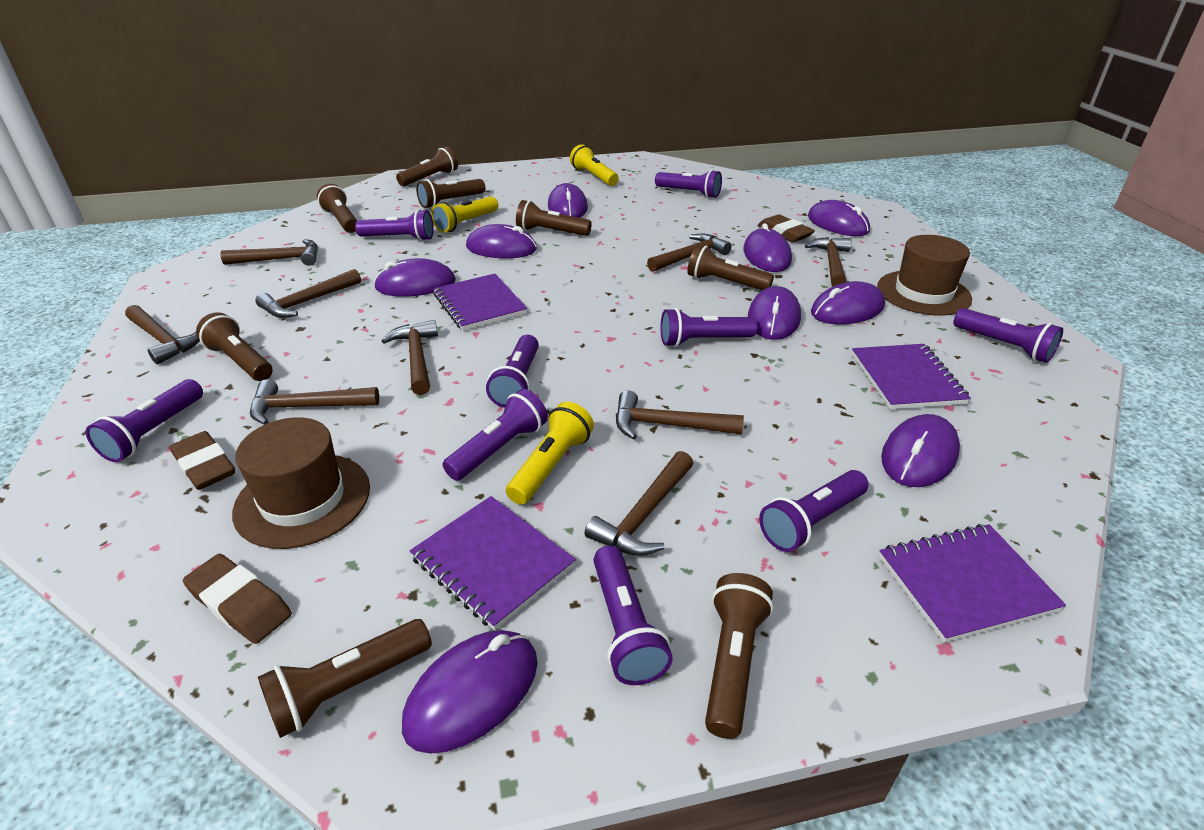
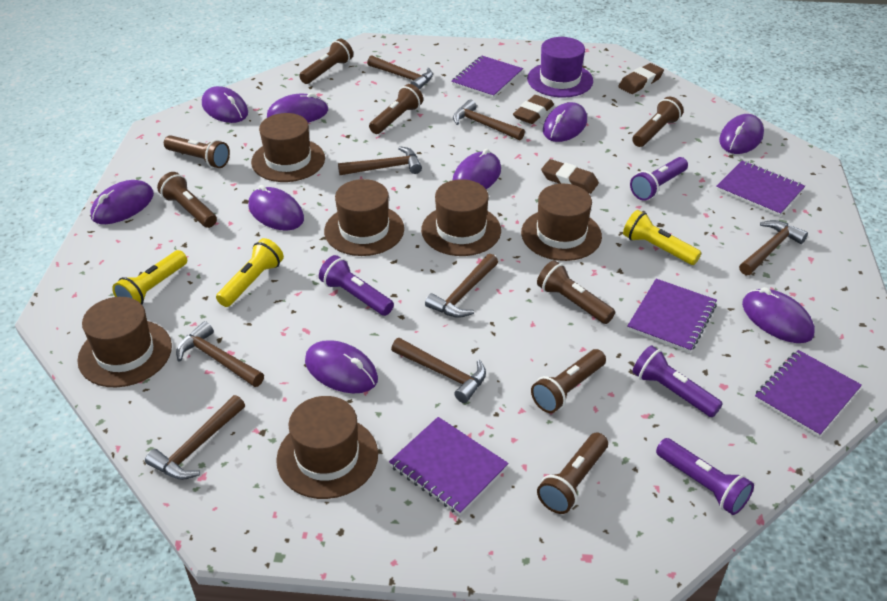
brown hammer: 9 -> 8
brown hat: 2 -> 6
purple flashlight: 9 -> 4
purple hat: 0 -> 1
purple notebook: 4 -> 5

